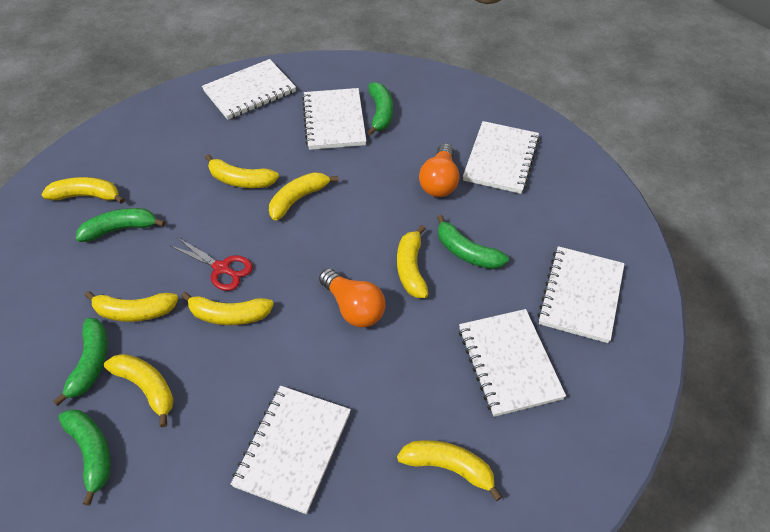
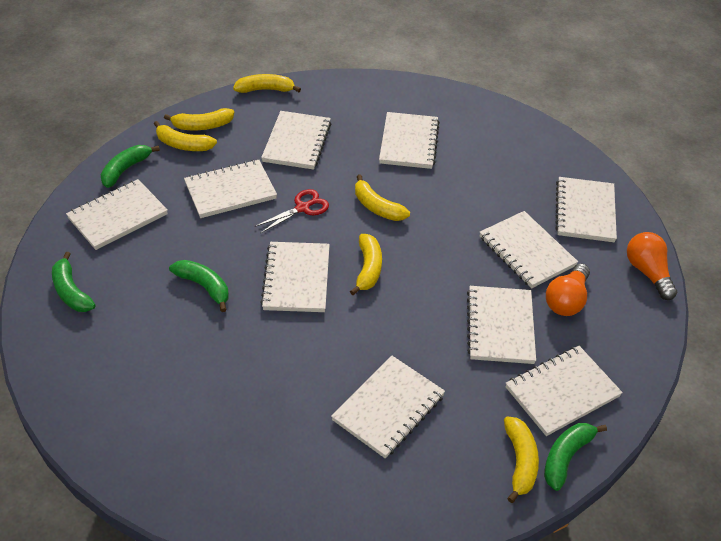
green banana: 5 -> 4
white notebook: 6 -> 10
yellow banana: 8 -> 6

